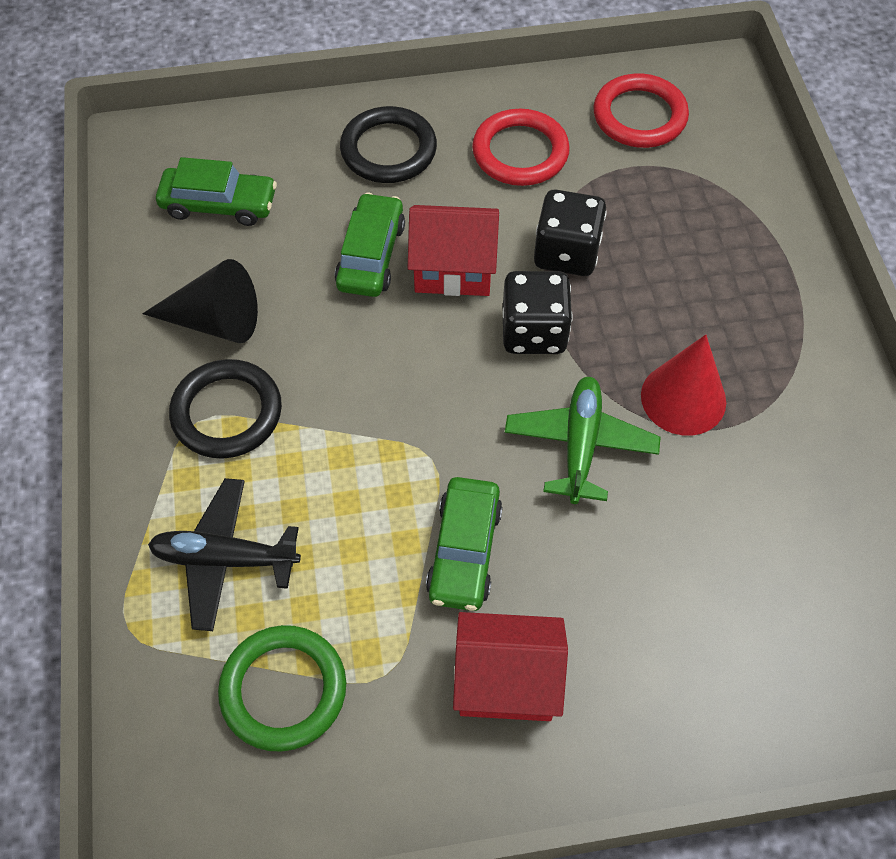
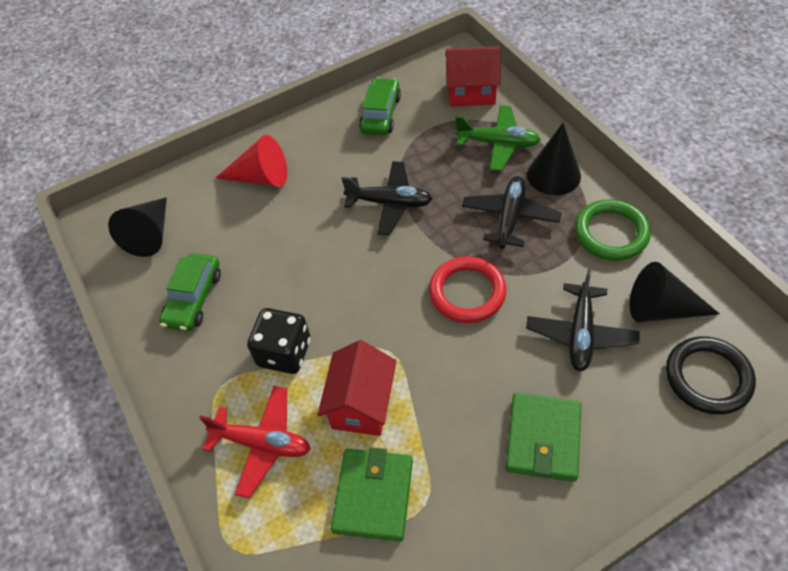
black cone: 1 -> 3
black dice: 2 -> 1
black plane: 1 -> 3
black ring: 2 -> 1
green car: 3 -> 2
green wallet: 0 -> 2
red plane: 0 -> 1
red ring: 2 -> 1

